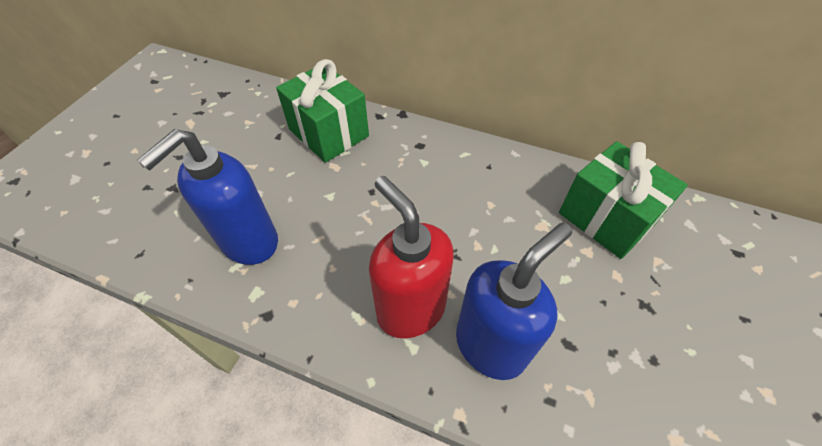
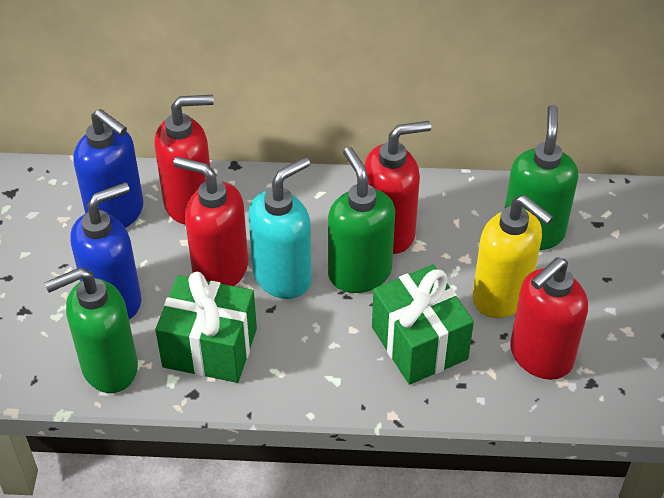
green soap dispenser: 0 -> 3
red soap dispenser: 1 -> 4
turquoise soap dispenser: 0 -> 1
yellow soap dispenser: 0 -> 1

